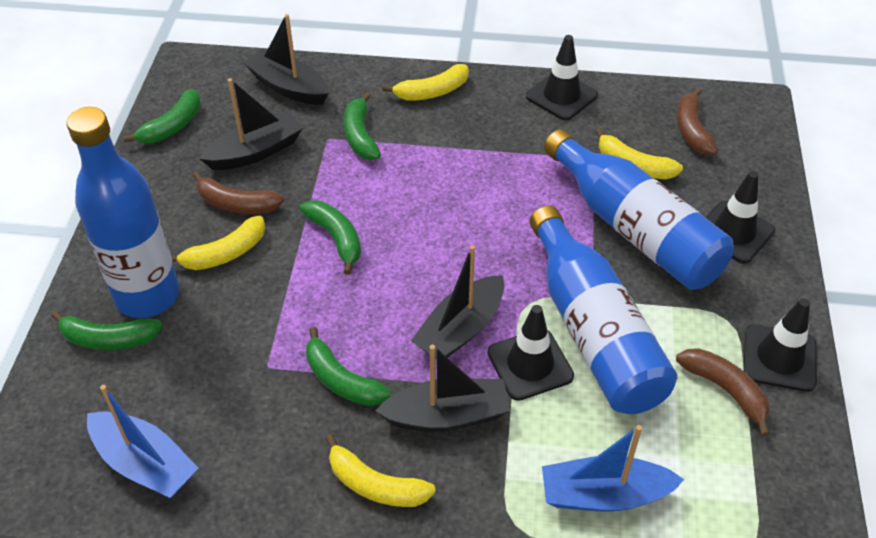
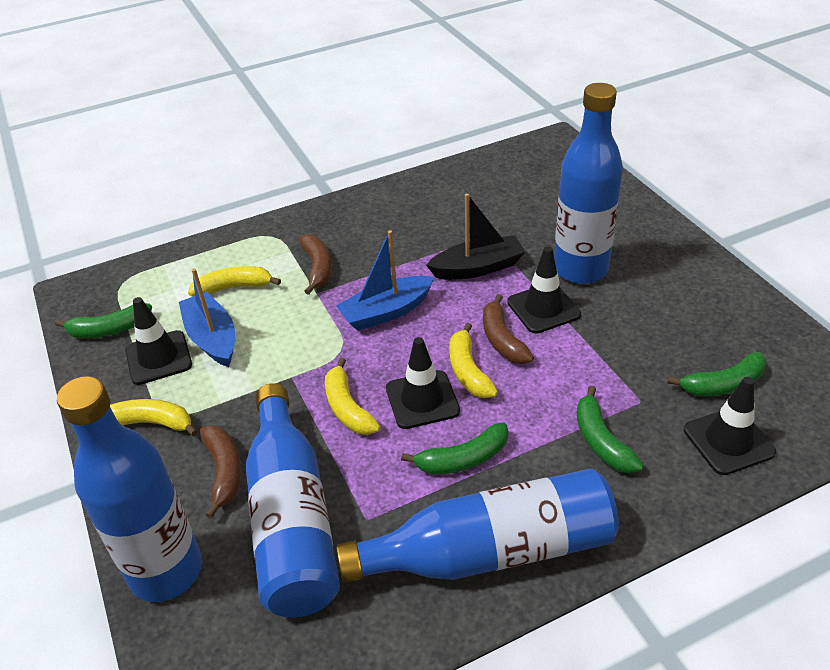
black boat: 4 -> 1
blue bottle: 3 -> 4
green banana: 5 -> 4

